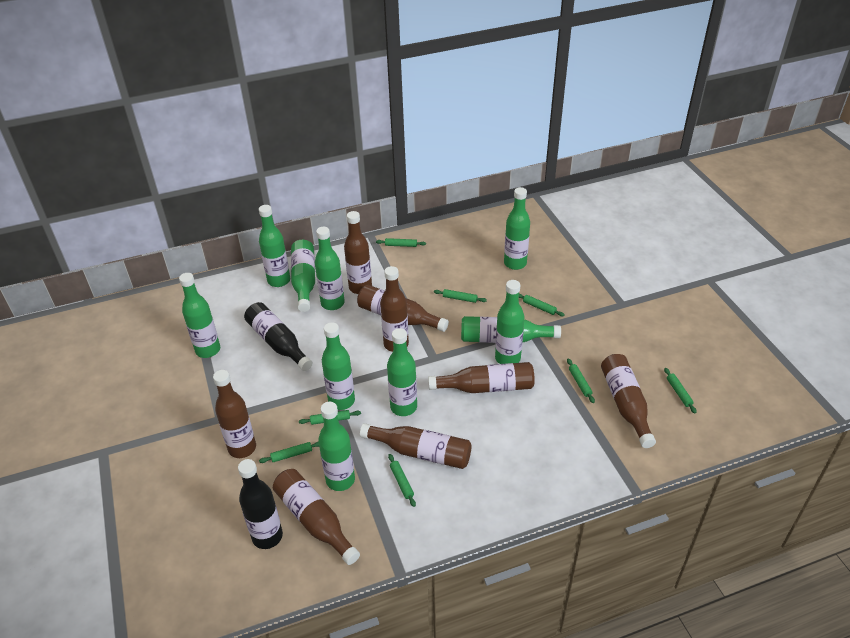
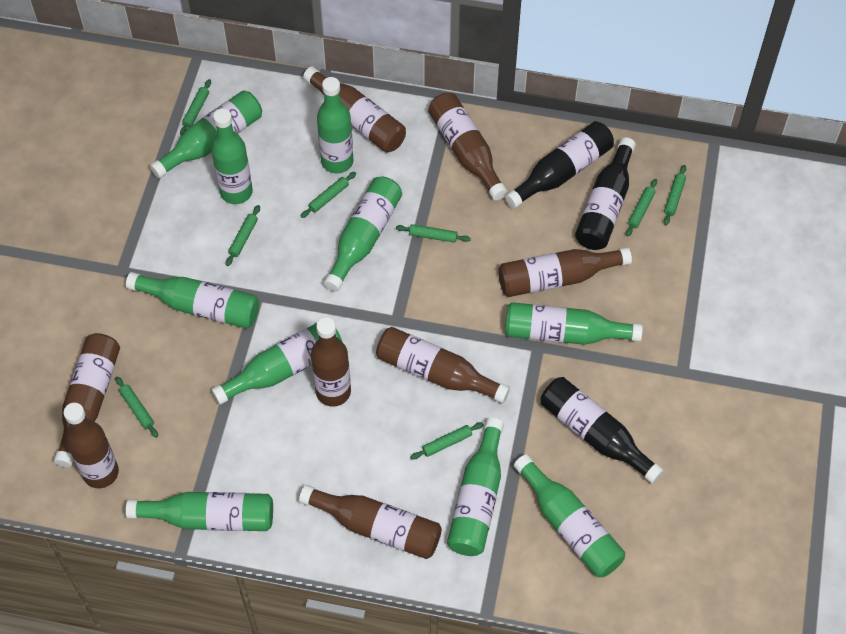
black bottle: 2 -> 3

